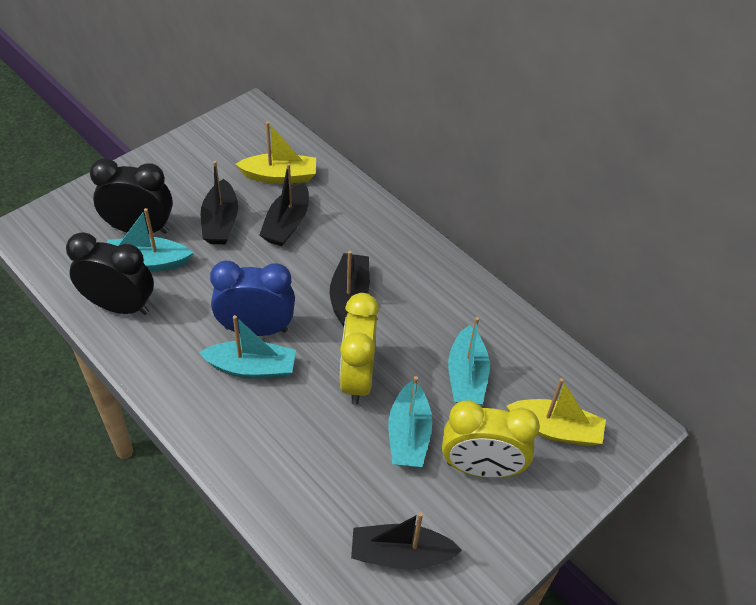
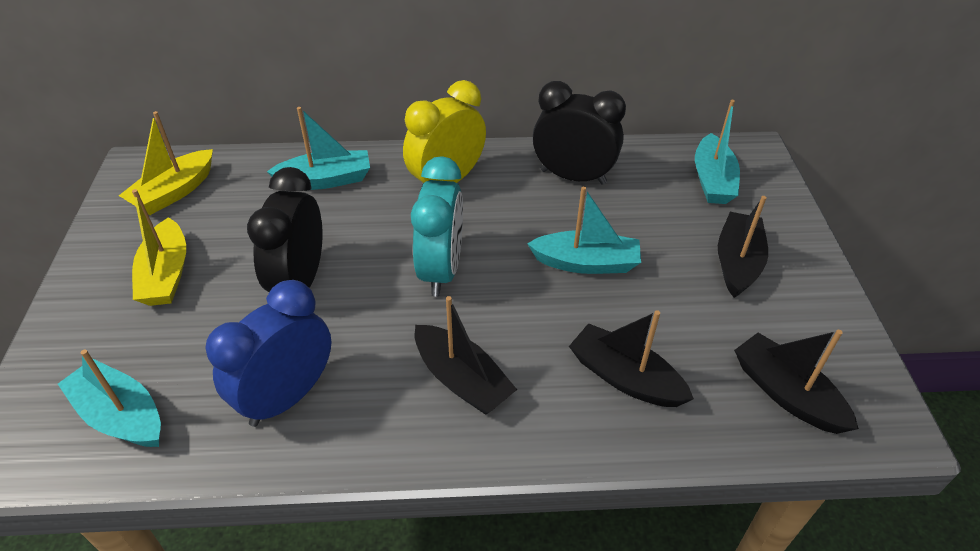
turquoise clock: 0 -> 1
yellow clock: 2 -> 1

